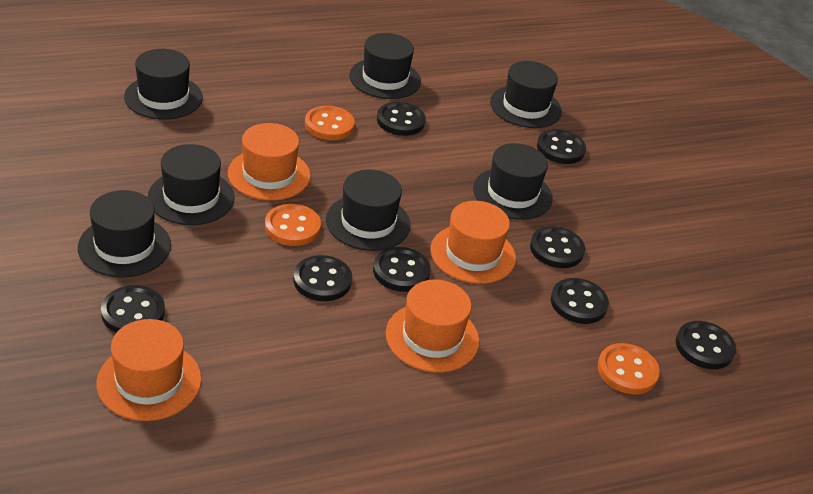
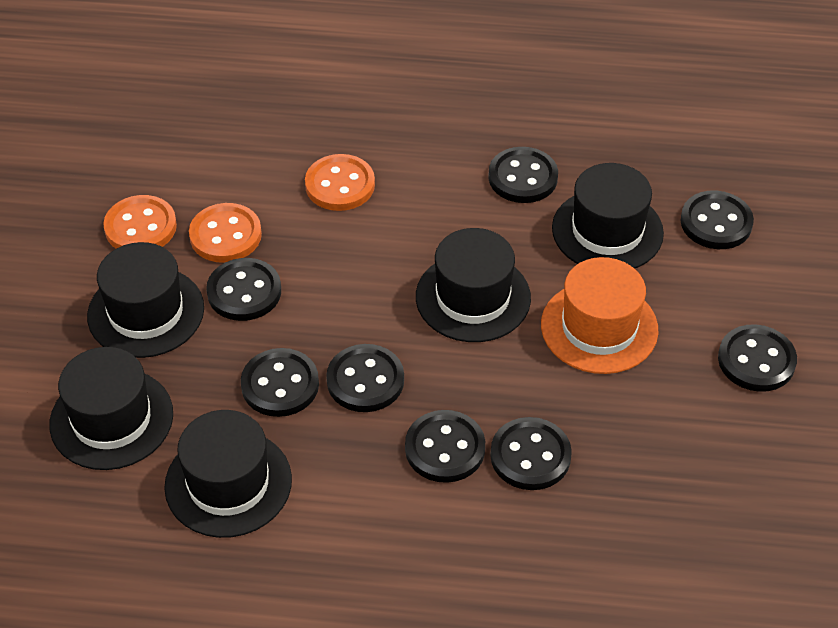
black hat: 7 -> 5
orange hat: 4 -> 1

